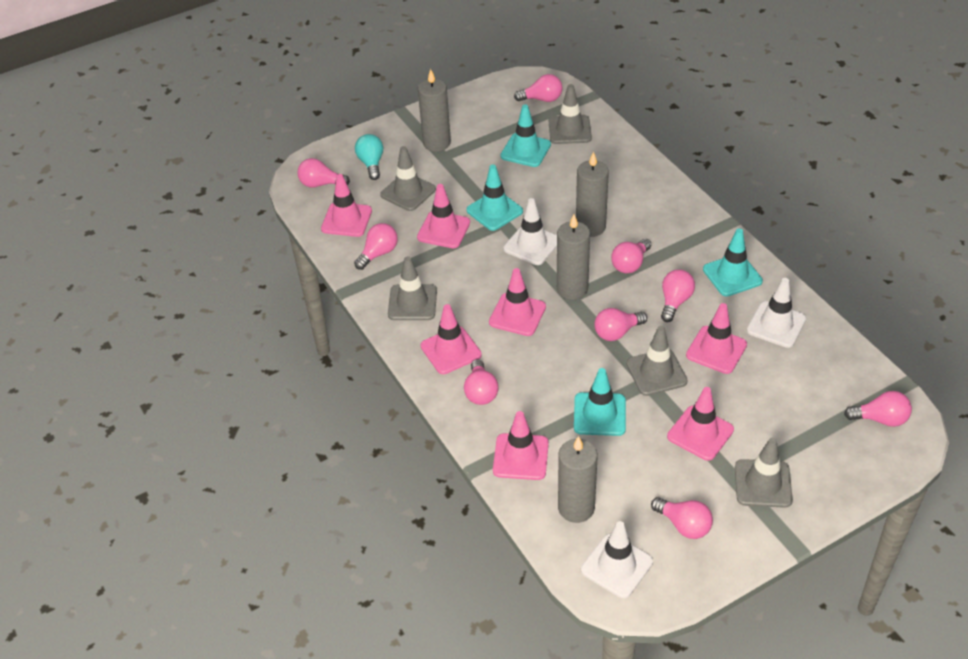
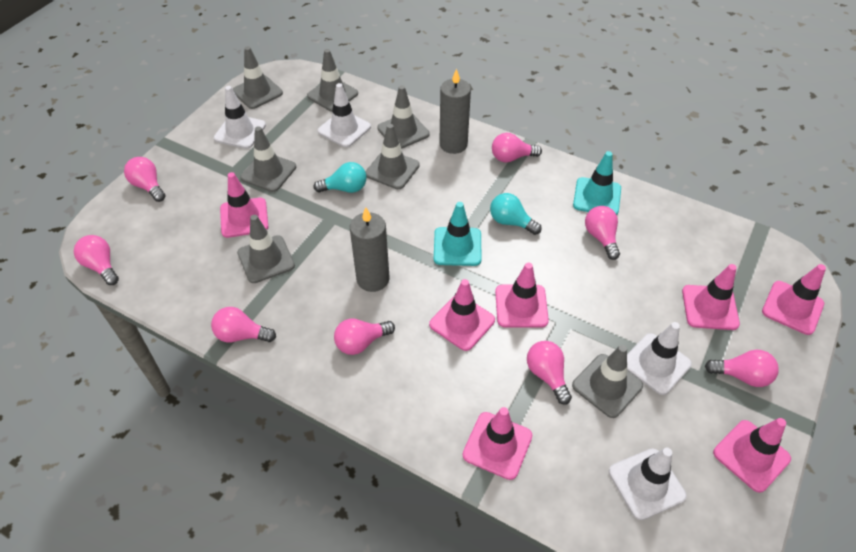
grey candle: 4 -> 2
grey traffic cone: 5 -> 7
pink light bulb: 9 -> 8
turquoise light bulb: 1 -> 2
turquoise traffic cone: 4 -> 2
white traffic cone: 3 -> 4

